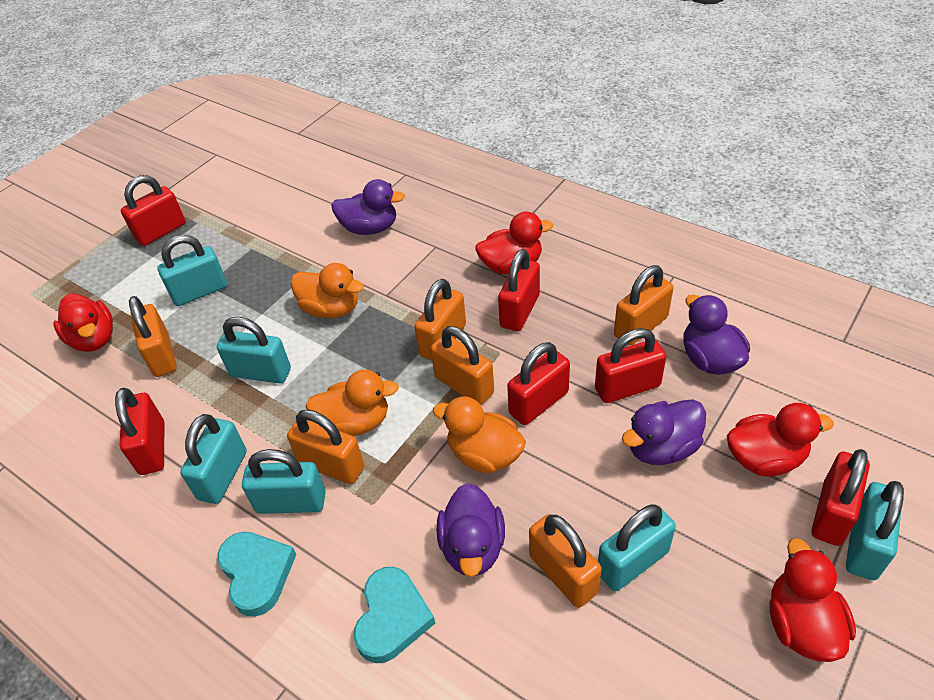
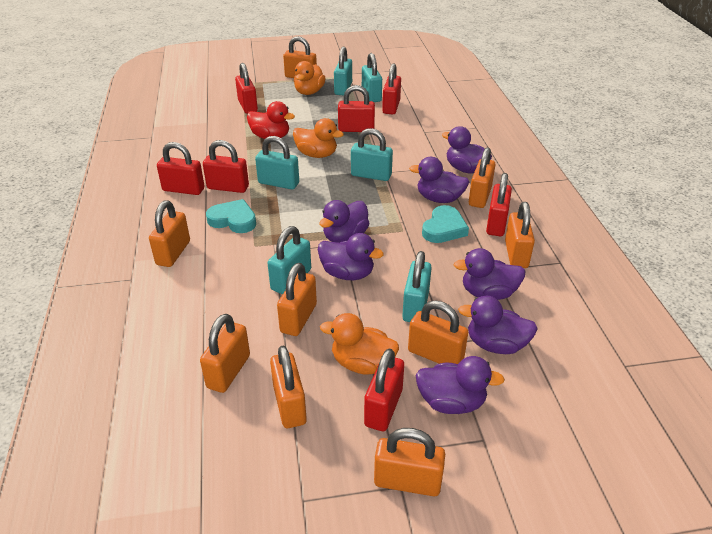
orange padlock: 6 -> 9
purple duck: 4 -> 7
red duck: 4 -> 1
red padlock: 6 -> 7

